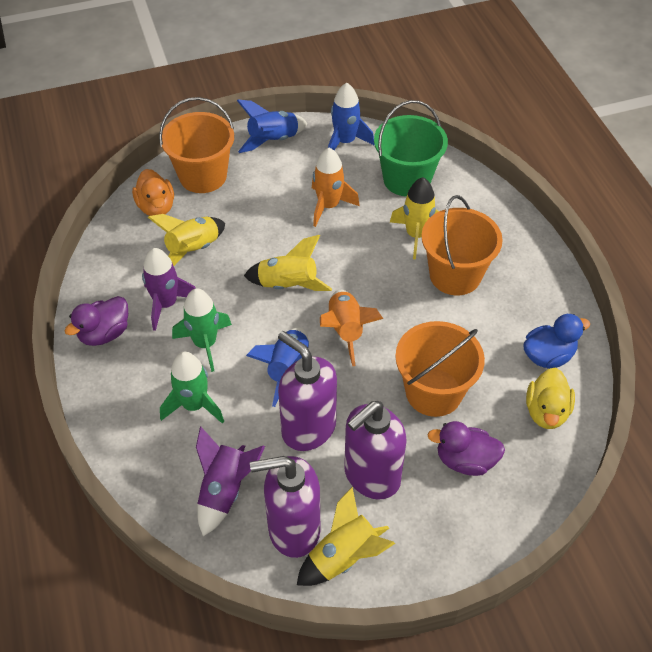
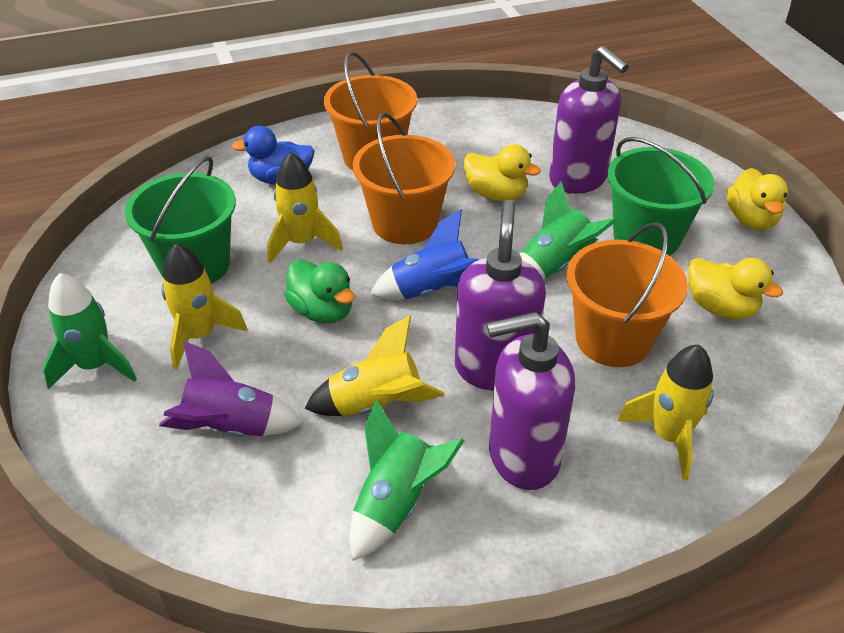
blue rocket: 3 -> 1
green bucket: 1 -> 2
green duck: 0 -> 1
green rocket: 2 -> 3
orange duck: 1 -> 0
orange rocket: 2 -> 0
purple duck: 2 -> 0
purple rocket: 2 -> 1
yellow duck: 1 -> 3

